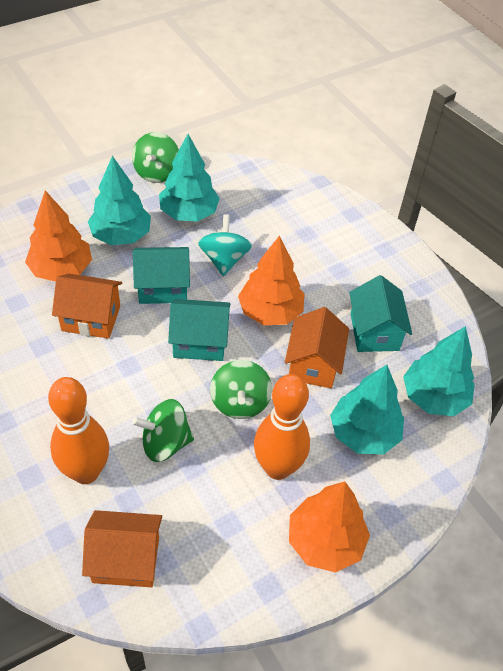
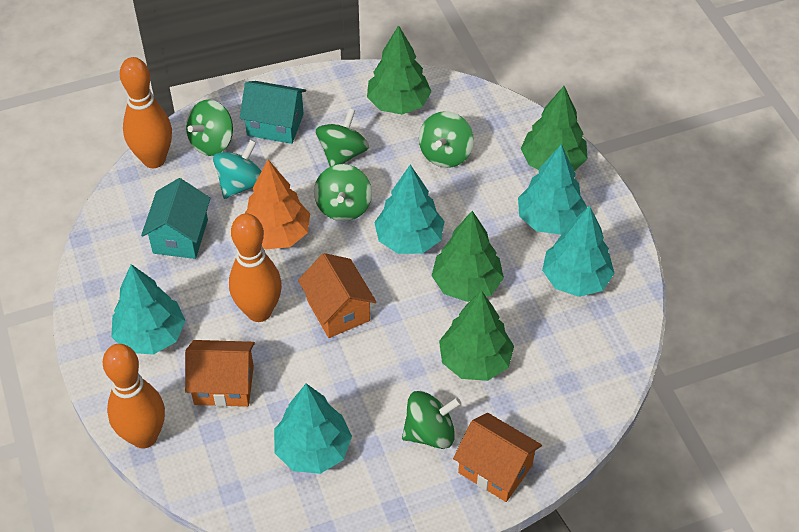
green spinning top: 3 -> 5
green tree: 0 -> 4
orange bowling pin: 2 -> 3
orange tree: 3 -> 1
turquoise house: 3 -> 2
turquoise tree: 4 -> 5

